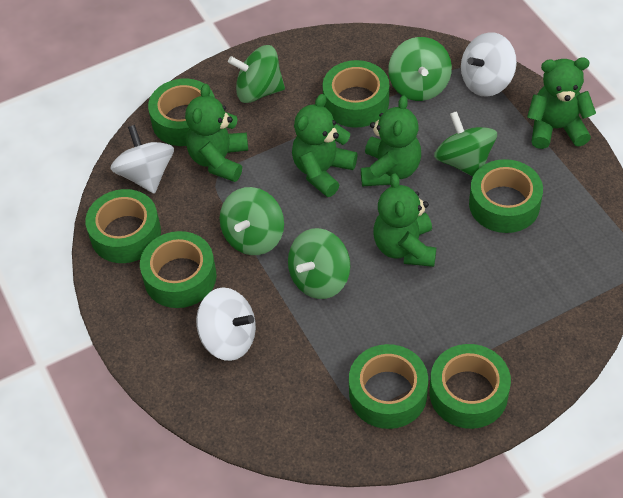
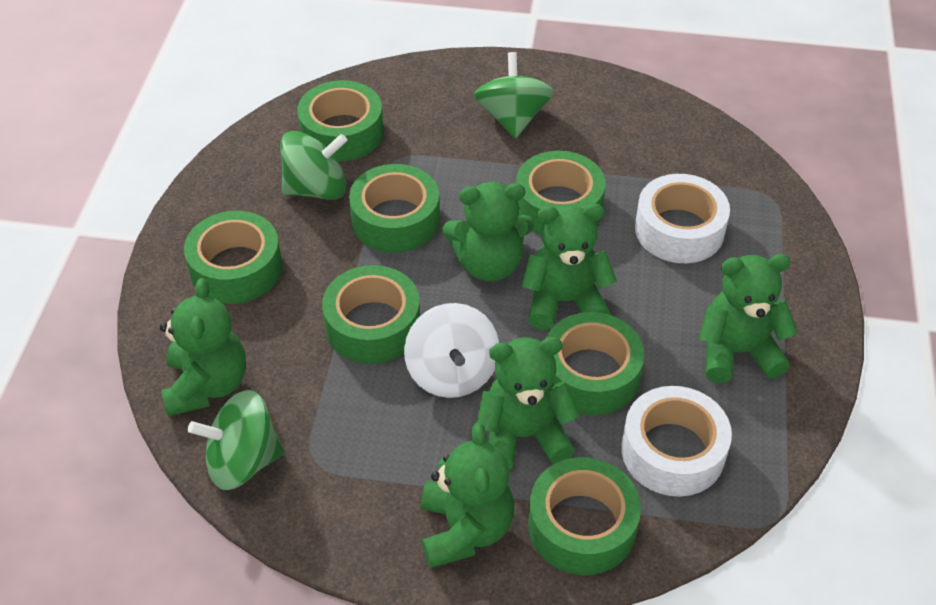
green spinning top: 5 -> 3
green teddy bear: 5 -> 6
white spinning top: 3 -> 1
white tape: 0 -> 2

